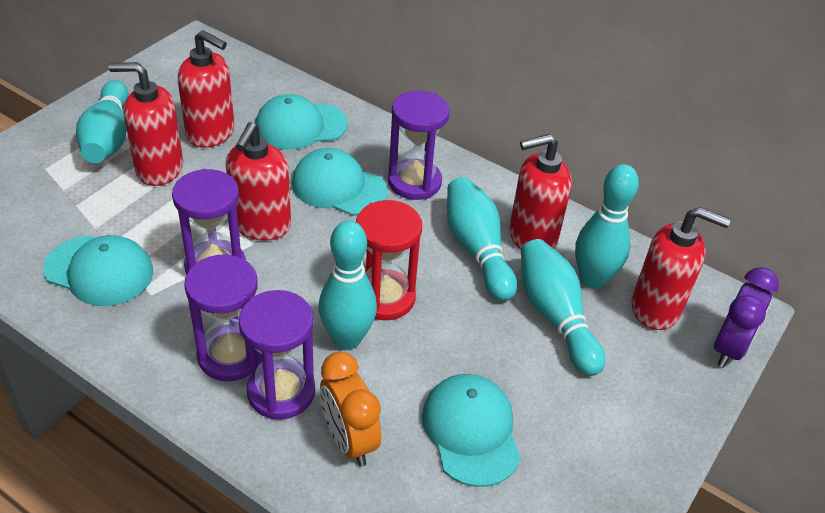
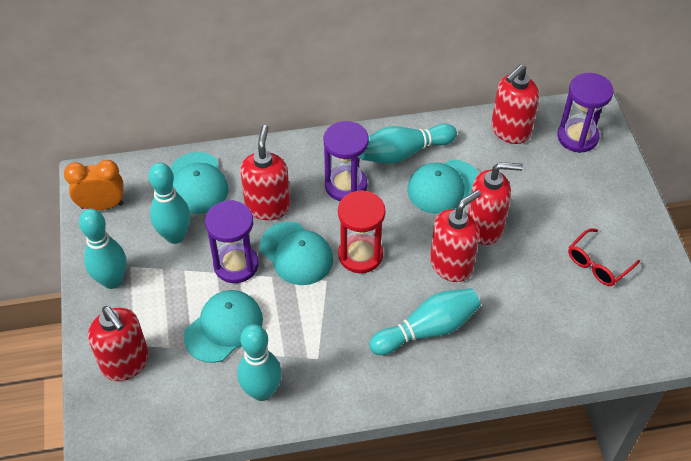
purple clock: 1 -> 0
purple hourglass: 4 -> 3
red glasses: 0 -> 1

